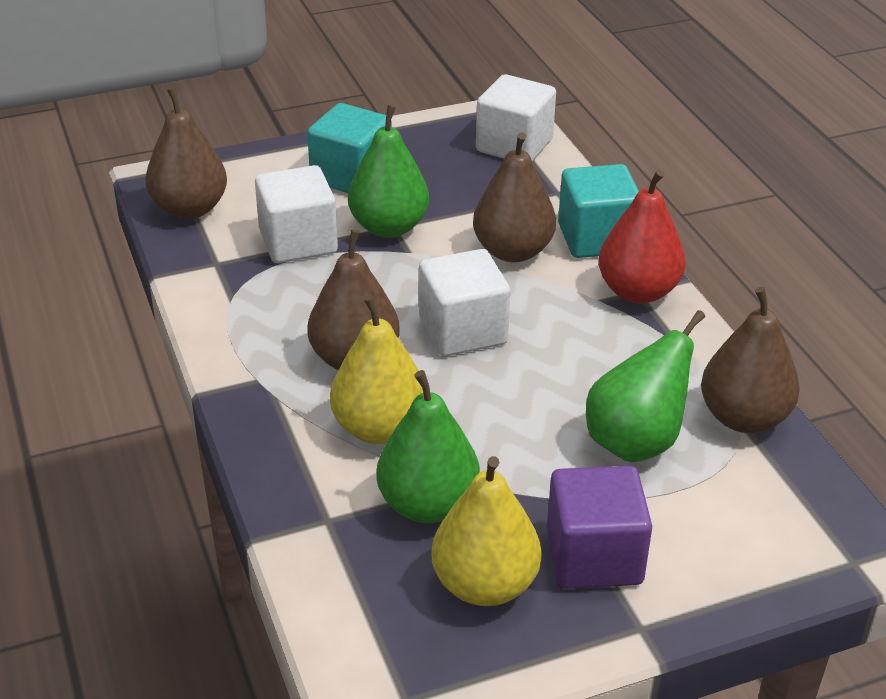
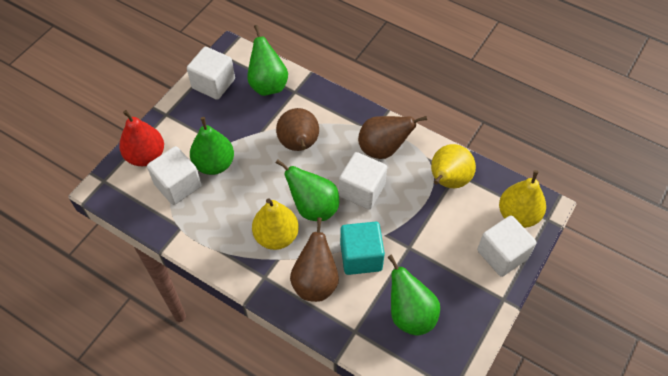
brown pear: 4 -> 3
green pear: 3 -> 4
purple cube: 1 -> 0
turquoise cube: 2 -> 1
white cube: 3 -> 4
yellow pear: 2 -> 3

